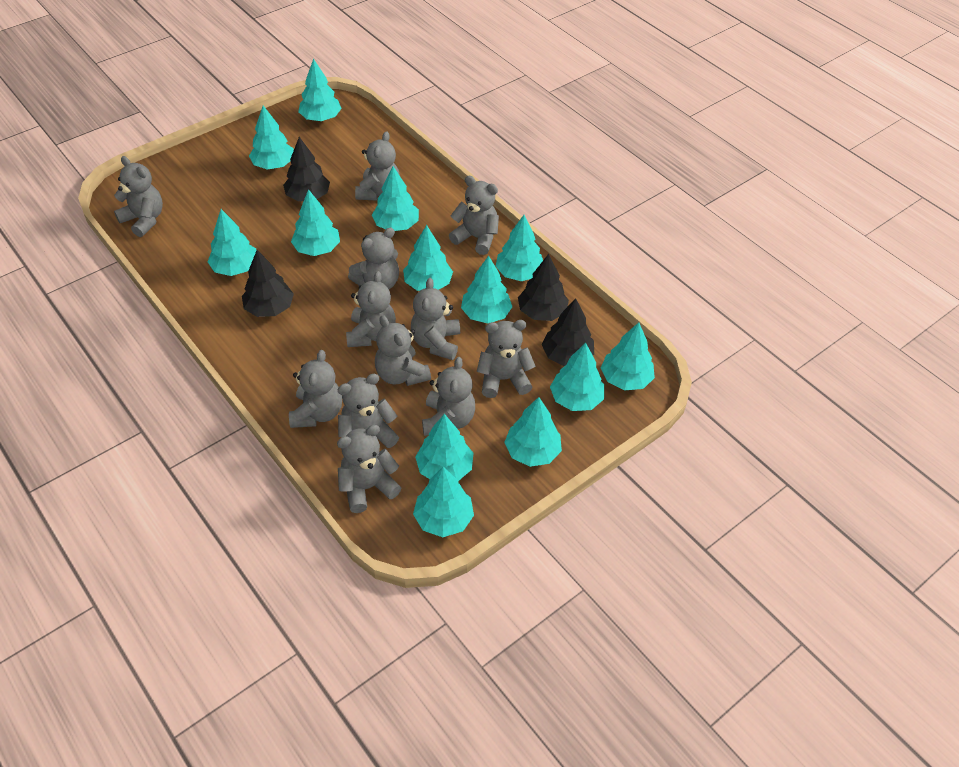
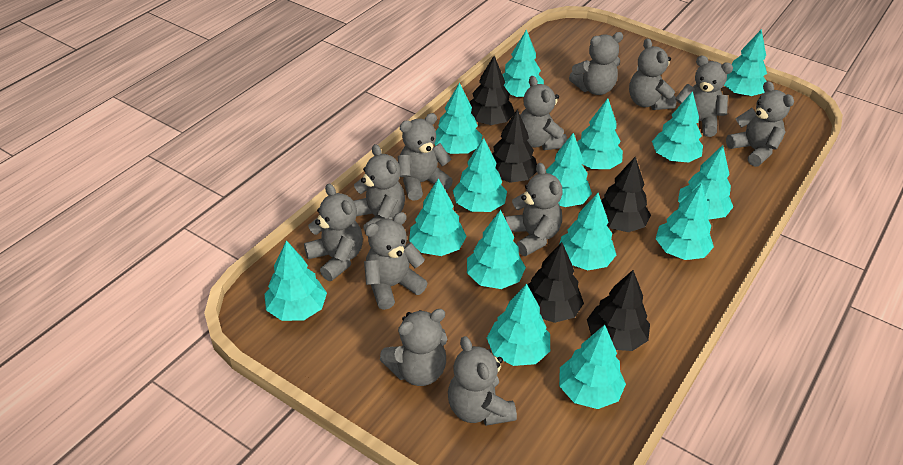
black tree: 4 -> 5
turquoise tree: 13 -> 15

